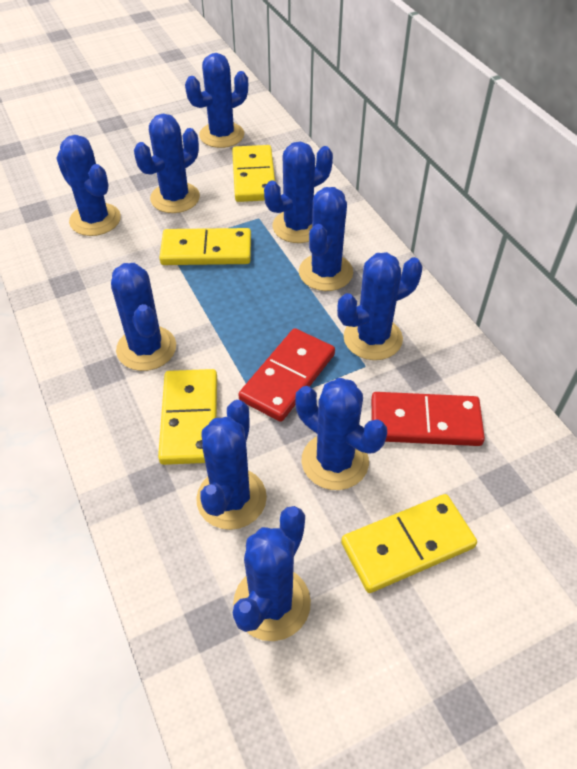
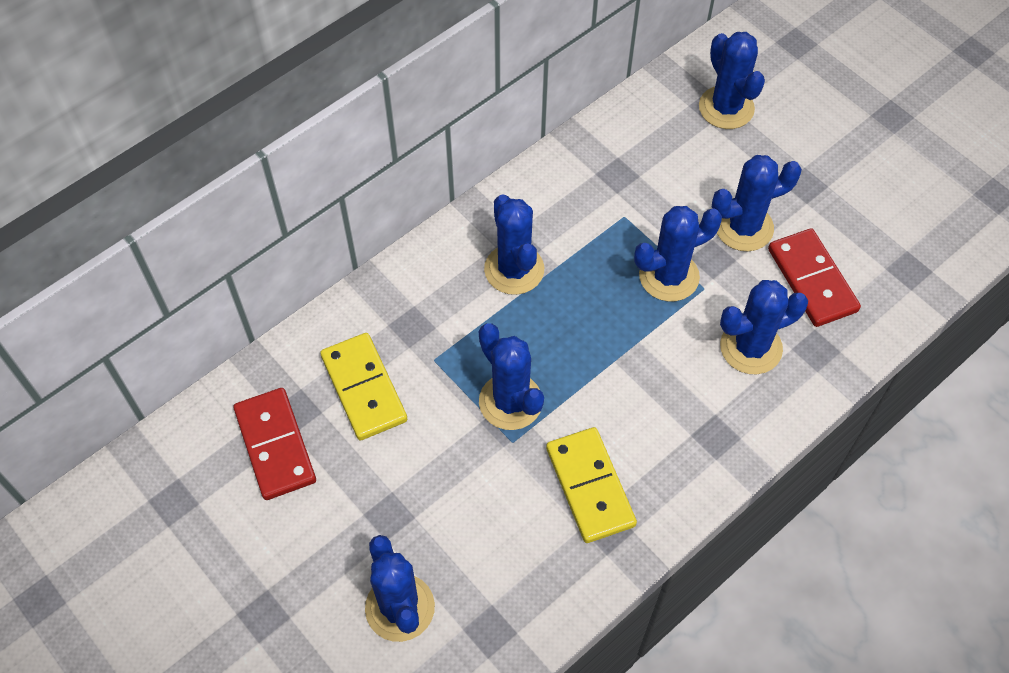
blue cactus: 10 -> 7
yellow domino: 4 -> 2

